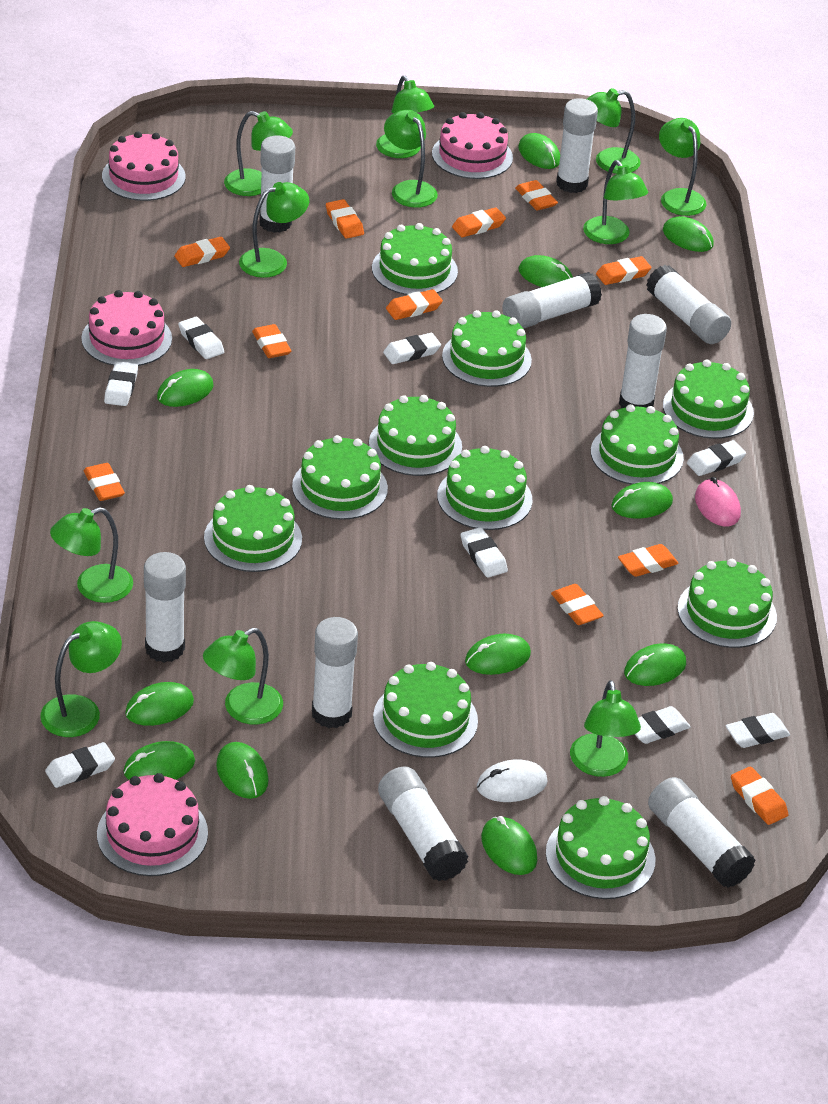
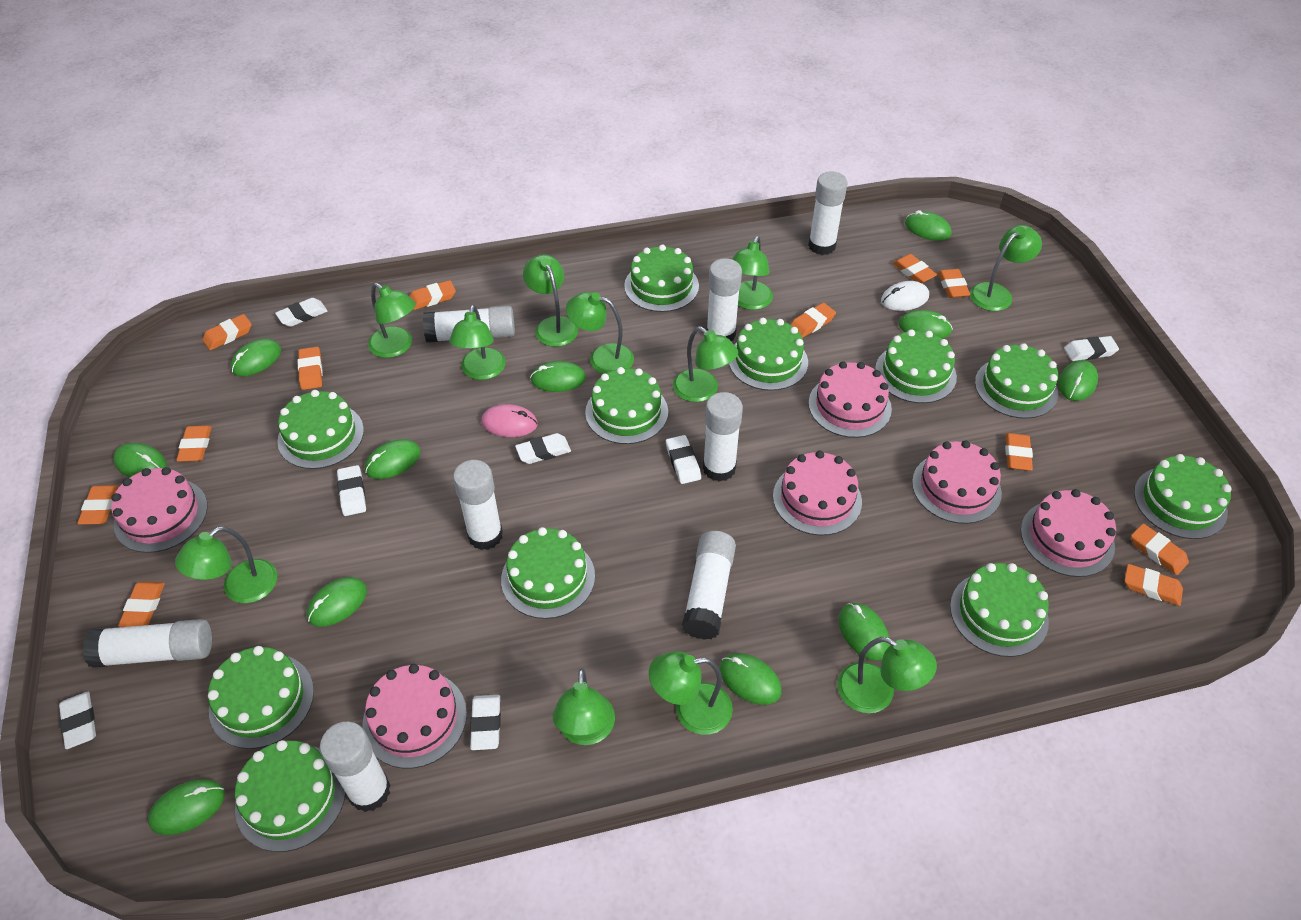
orange eraser: 11 -> 12
pink cake: 4 -> 6
white eraser: 8 -> 7
white glue stick: 9 -> 8

